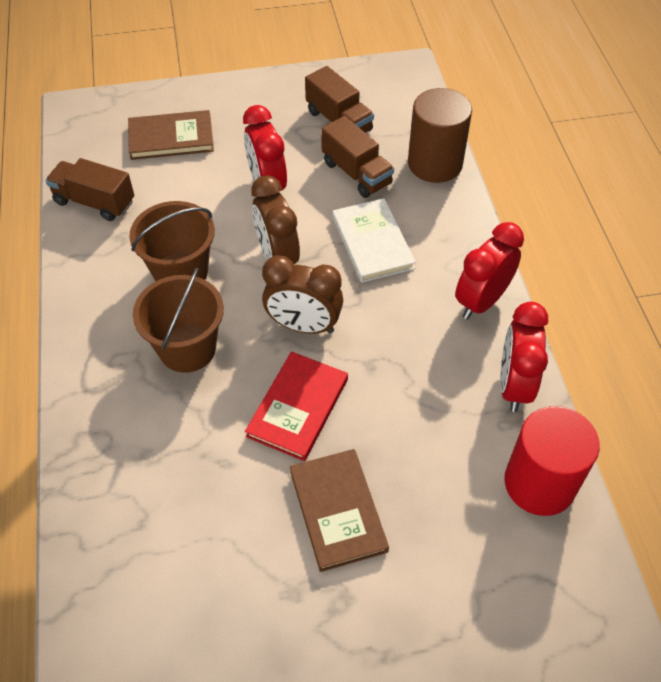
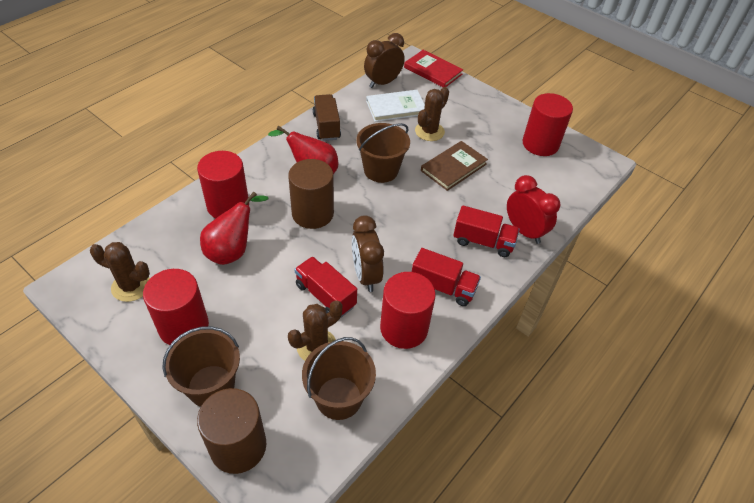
brown book: 2 -> 1
brown bucket: 2 -> 3
brown cactus: 0 -> 3
brown cylinder: 1 -> 2
brown truck: 3 -> 1
red clock: 3 -> 1
red cylinder: 1 -> 4
red pear: 0 -> 2
red truck: 0 -> 3

